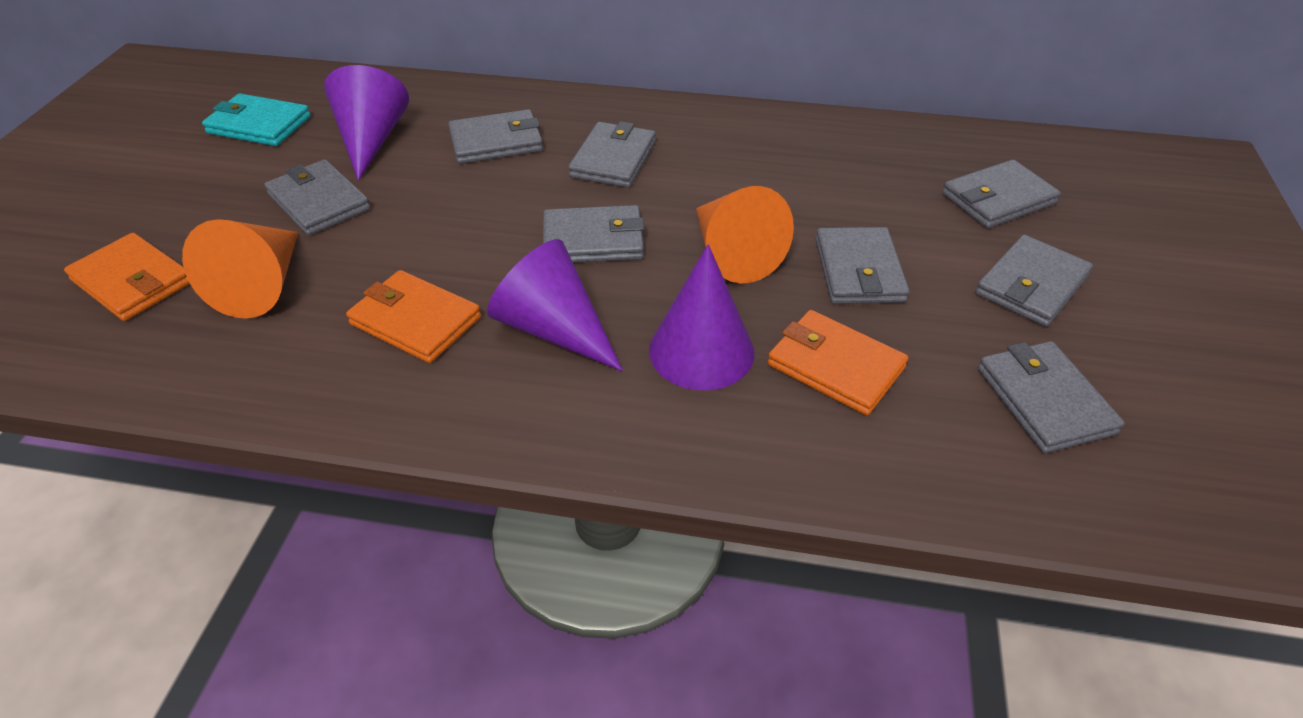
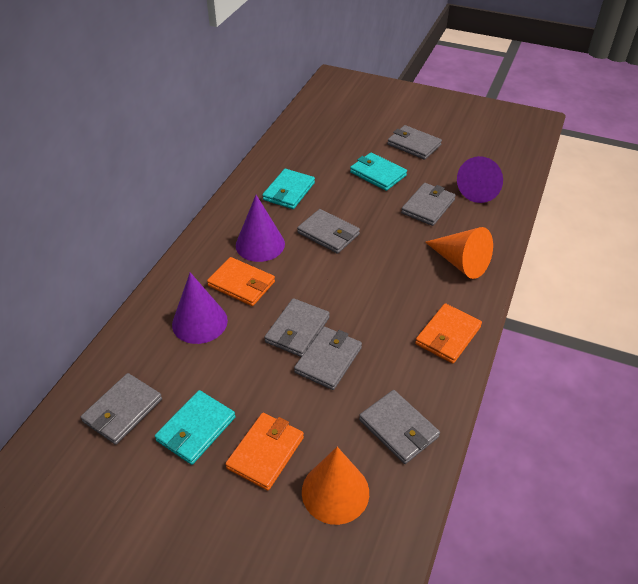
grey wallet: 8 -> 7
turquoise wallet: 1 -> 3

